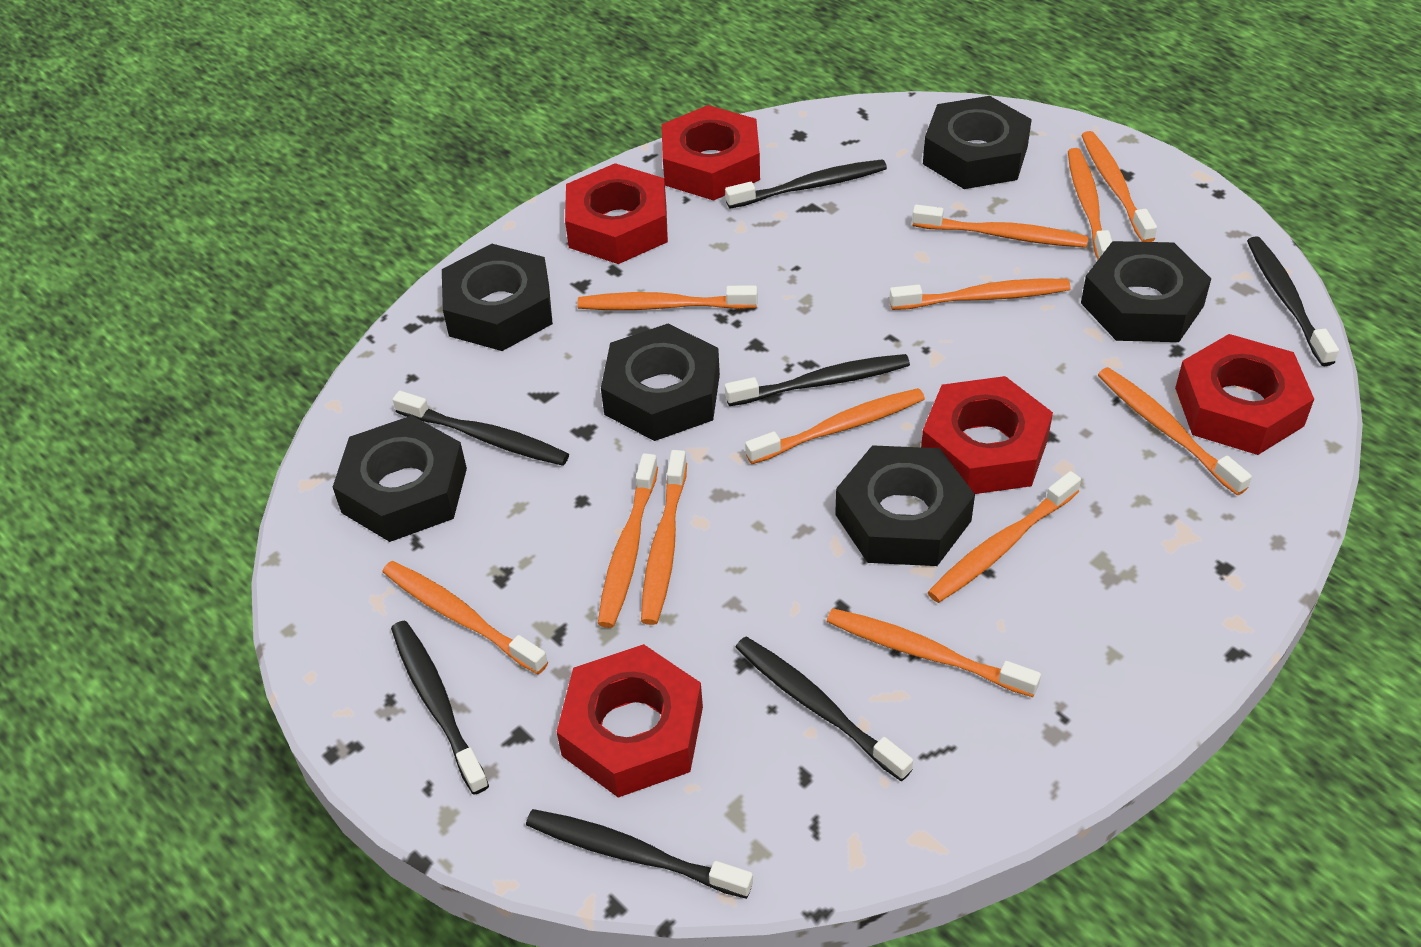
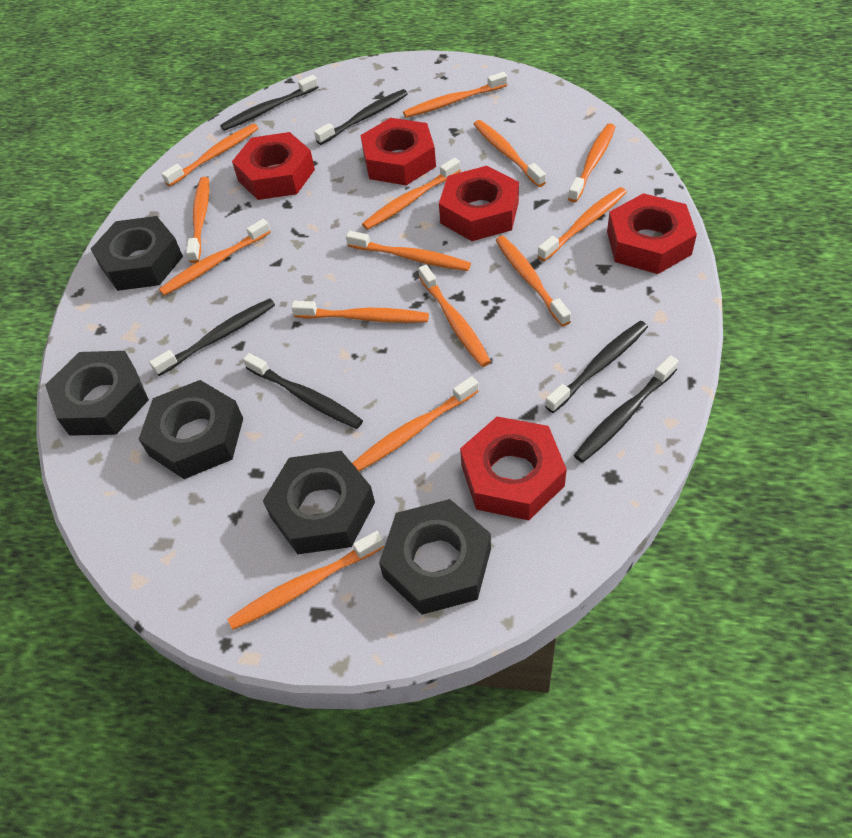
black nut: 6 -> 5
black toothbrush: 7 -> 6
orange toothbrush: 12 -> 14

